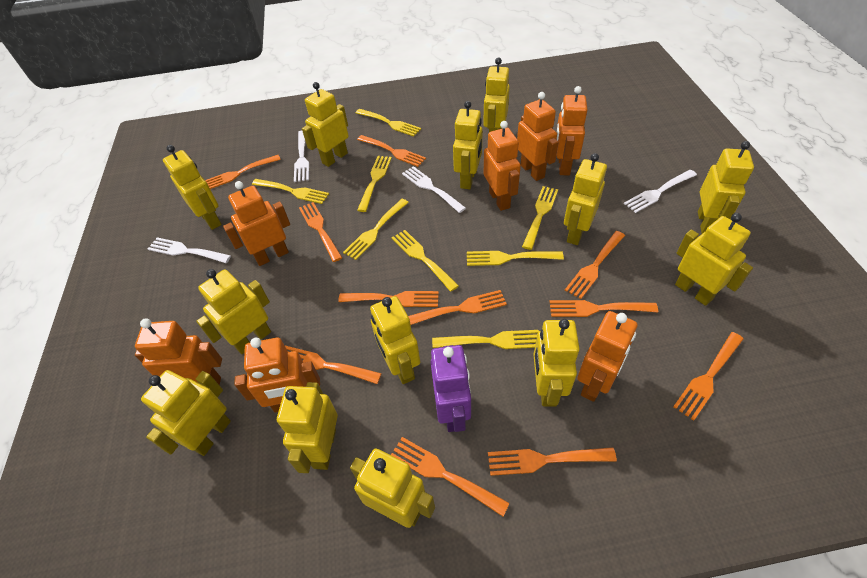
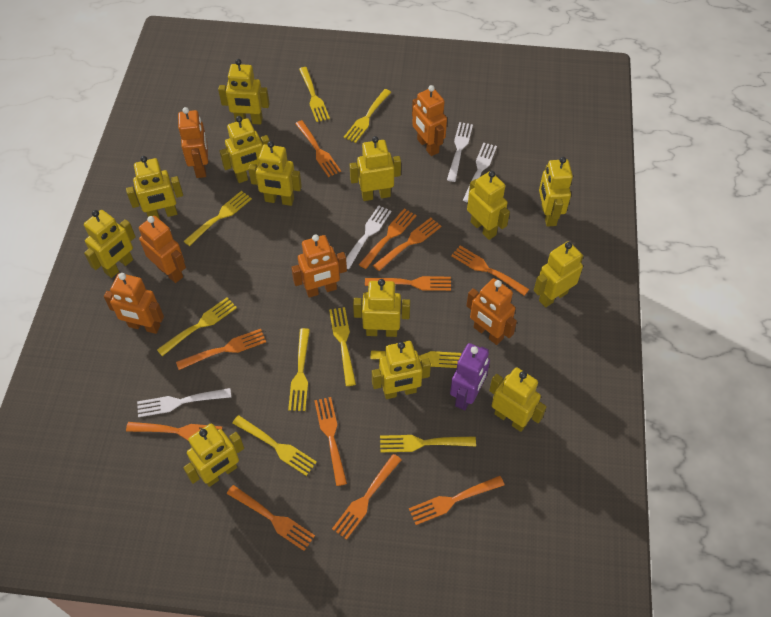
orange robot: 7 -> 6
yellow fork: 8 -> 9

